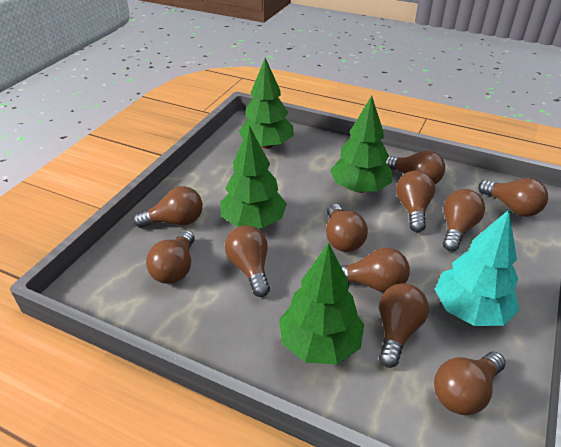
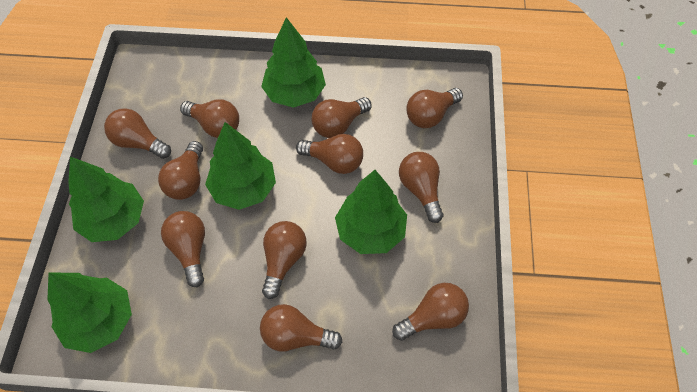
green tree: 4 -> 5
turquoise tree: 1 -> 0

